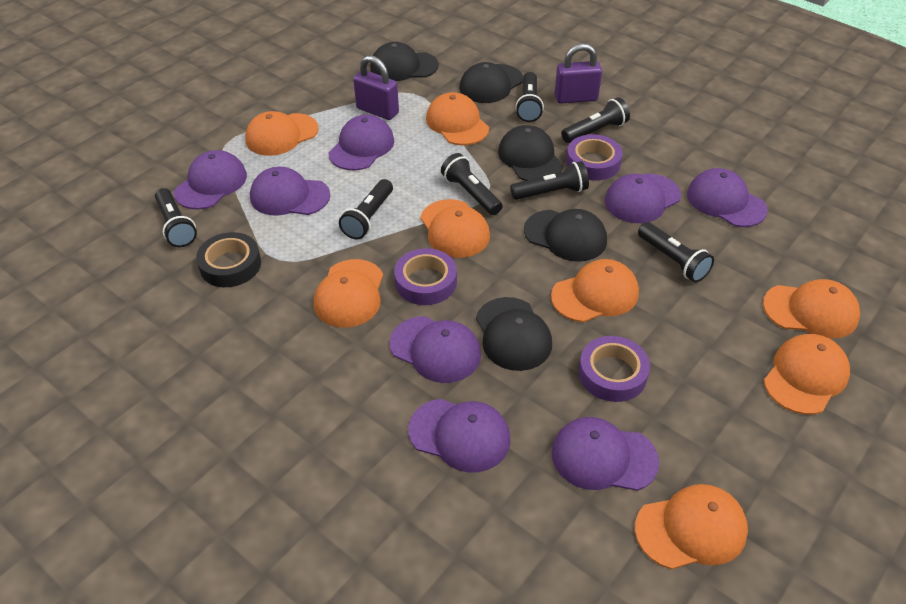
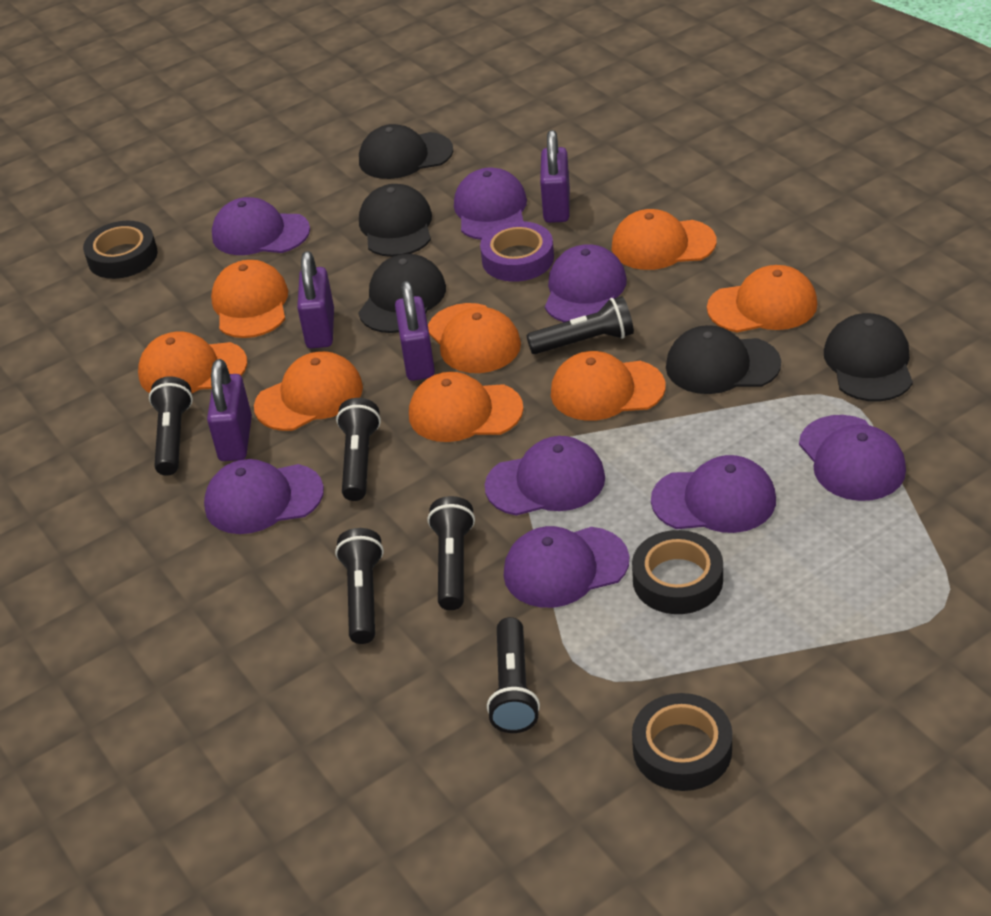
black flashlight: 7 -> 6
black tape: 1 -> 3
purple padlock: 2 -> 4
purple tape: 3 -> 1

